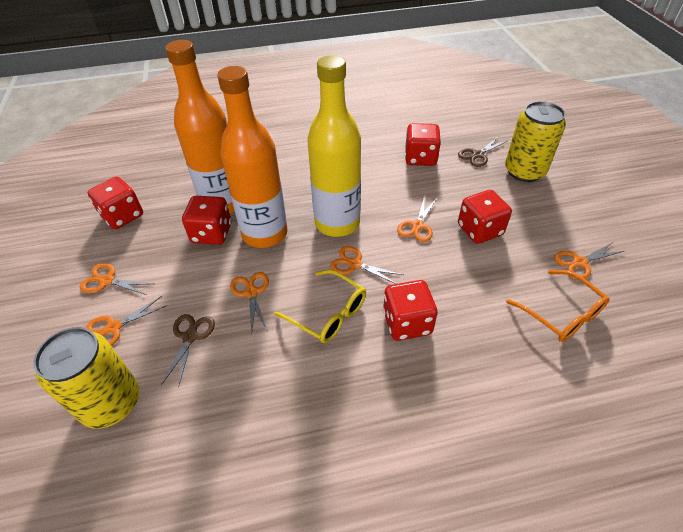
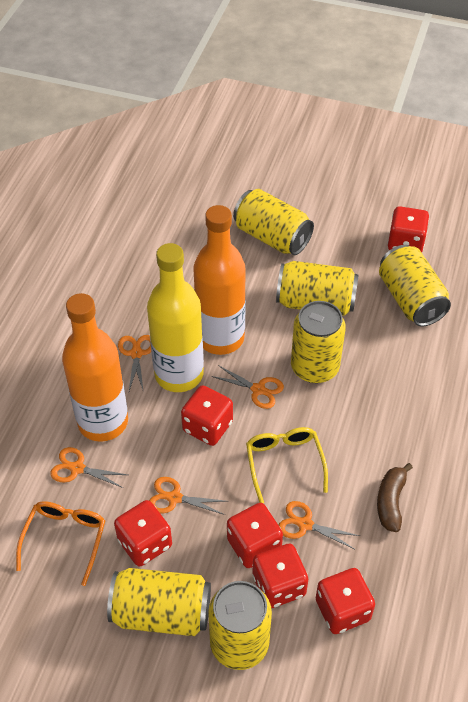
brown banana: 0 -> 1
brown scissors: 2 -> 0
orange scissors: 6 -> 5
red dice: 5 -> 6
yellow can: 2 -> 6

